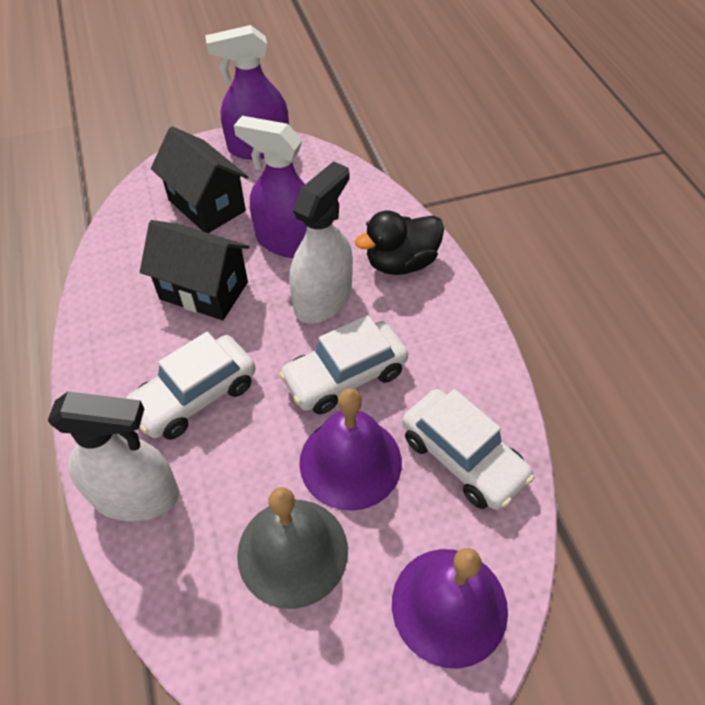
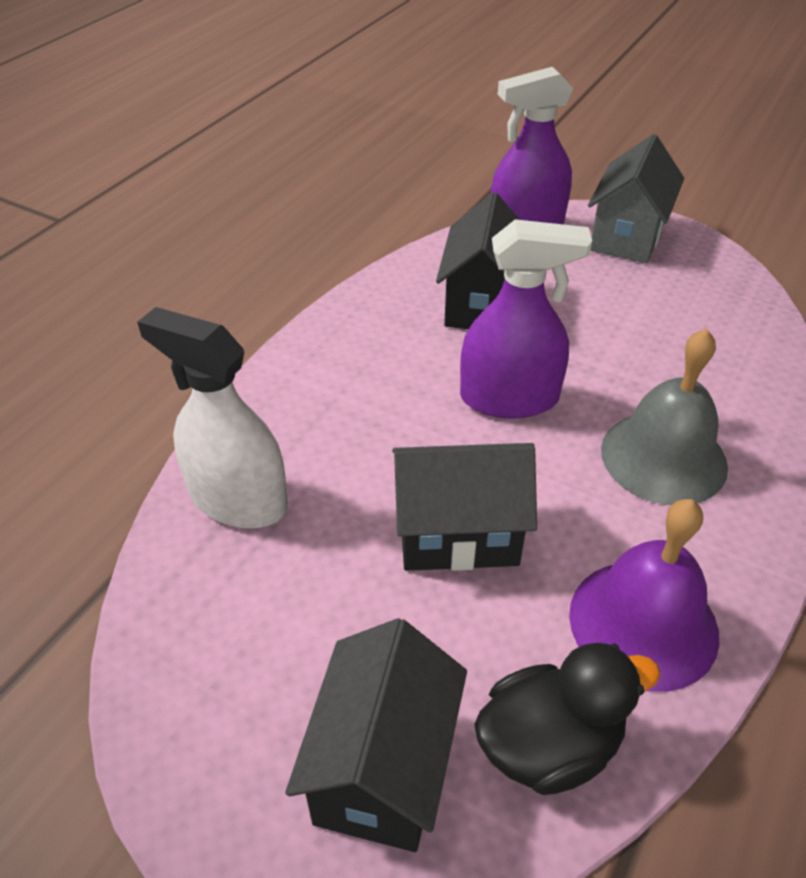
black house: 2 -> 3
grey house: 0 -> 1
purple bell: 2 -> 1
white car: 3 -> 0
white spray bottle: 2 -> 1

